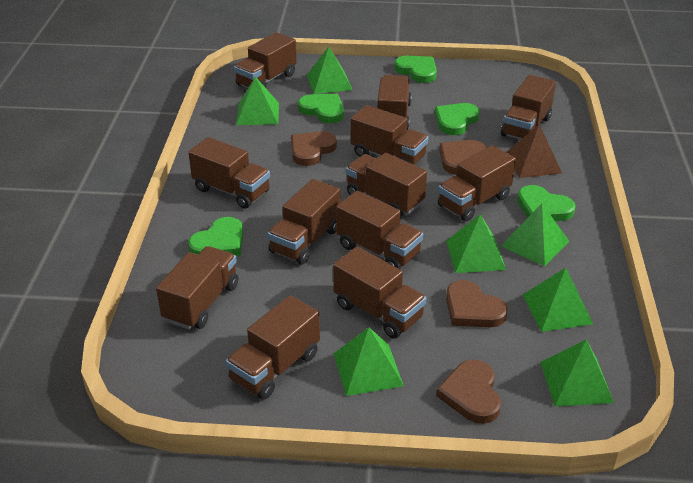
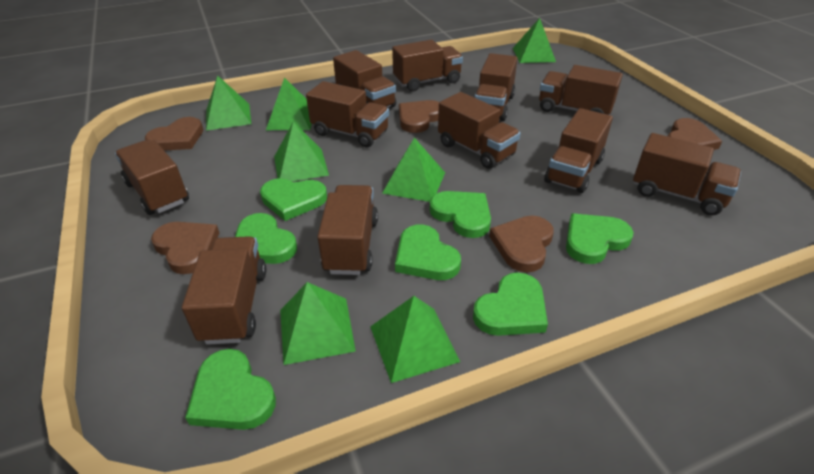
brown heart: 4 -> 5
brown pyramid: 1 -> 0
brown truck: 12 -> 11
green heart: 5 -> 7

